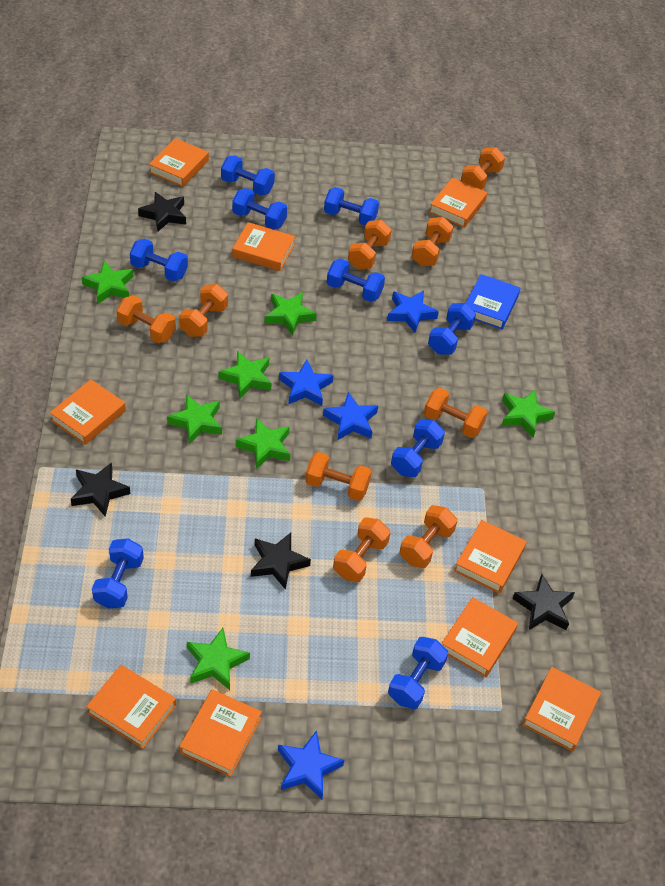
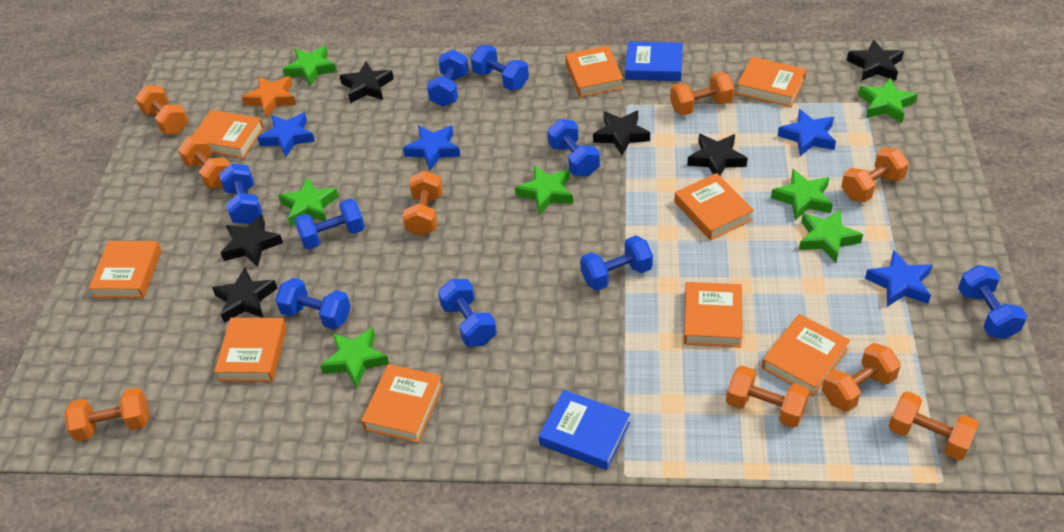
black star: 4 -> 6
blue book: 1 -> 2
orange star: 0 -> 1

